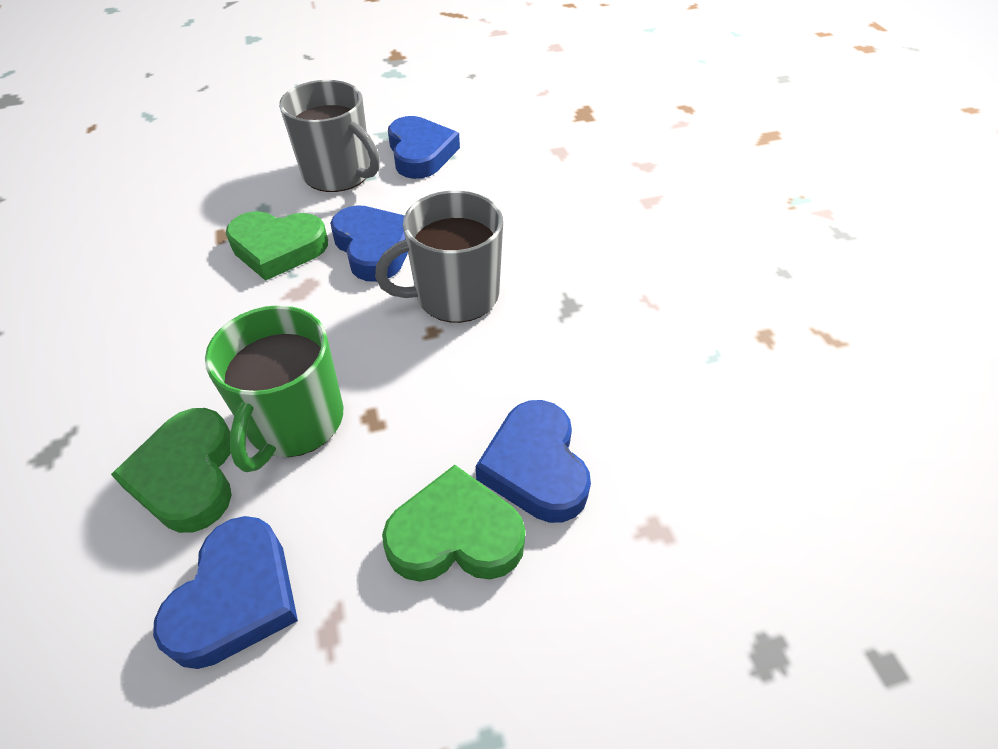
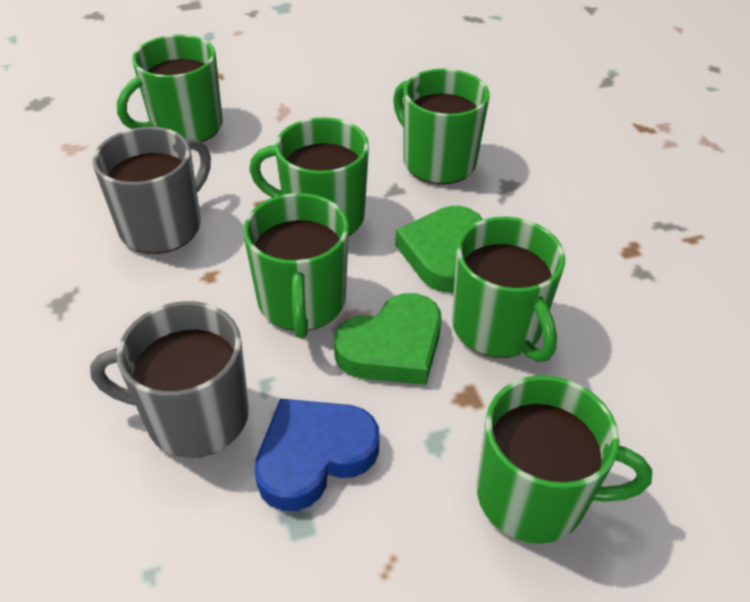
blue heart: 4 -> 1
green heart: 3 -> 2
green mug: 1 -> 6

